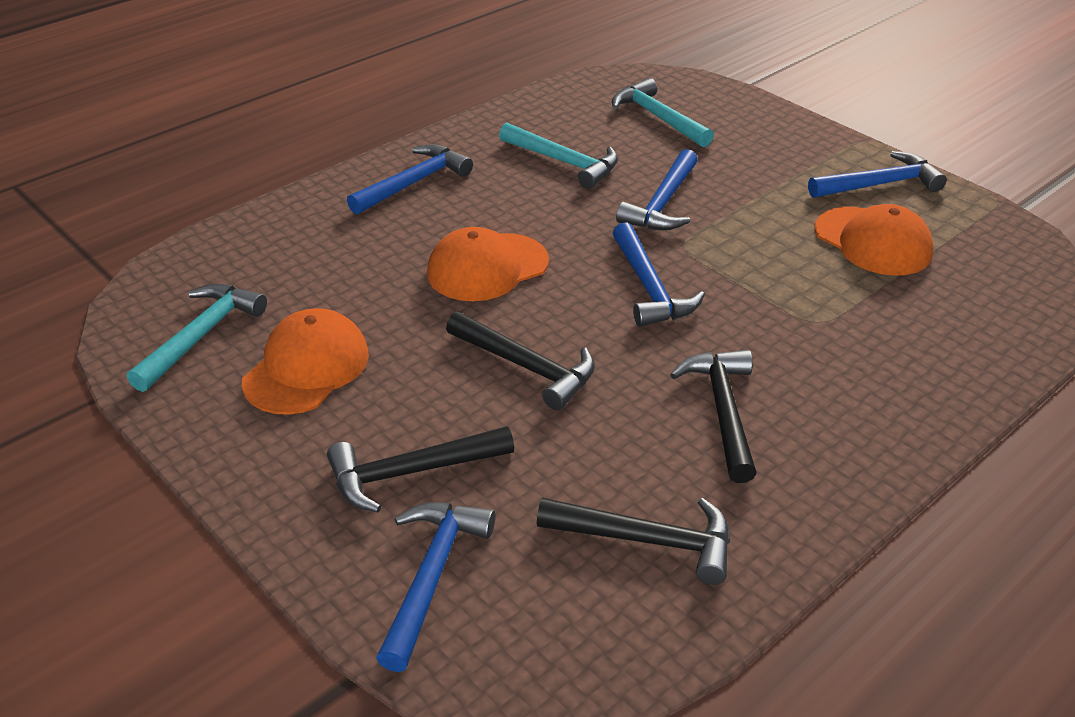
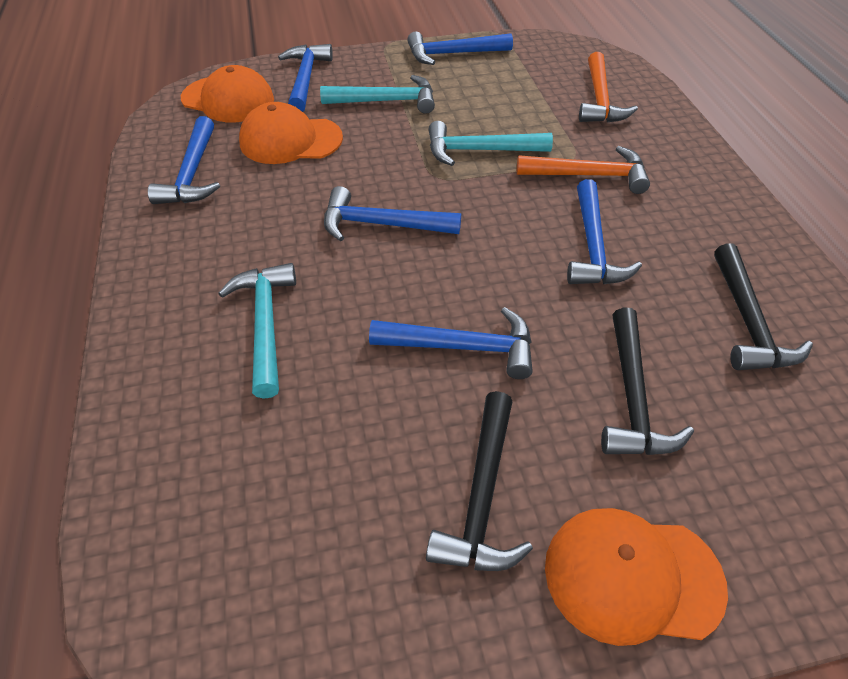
black hammer: 4 -> 3
blue hammer: 5 -> 6
orange hammer: 0 -> 2

